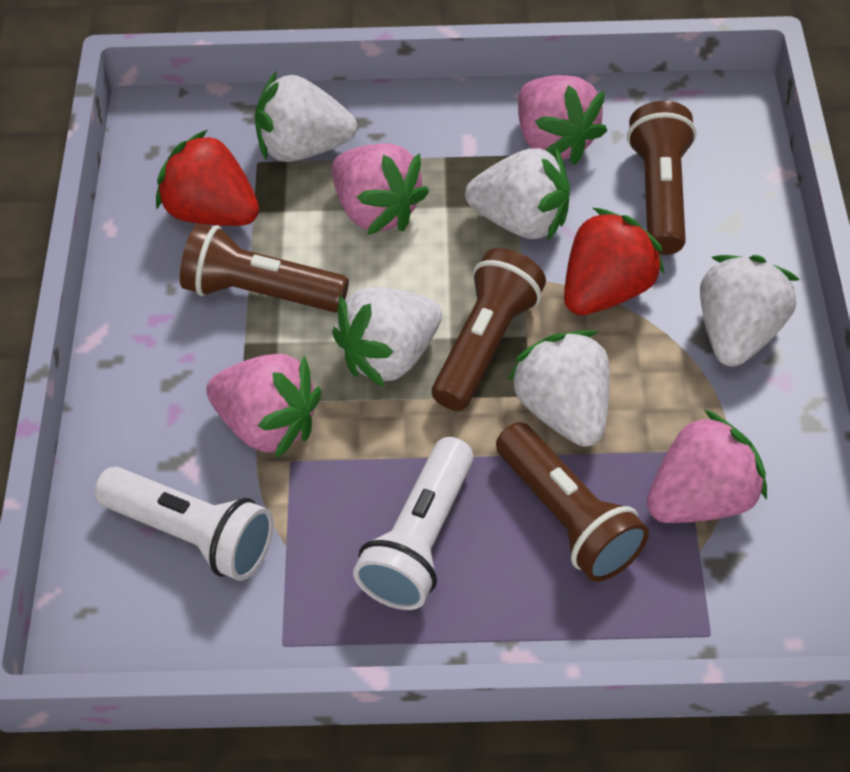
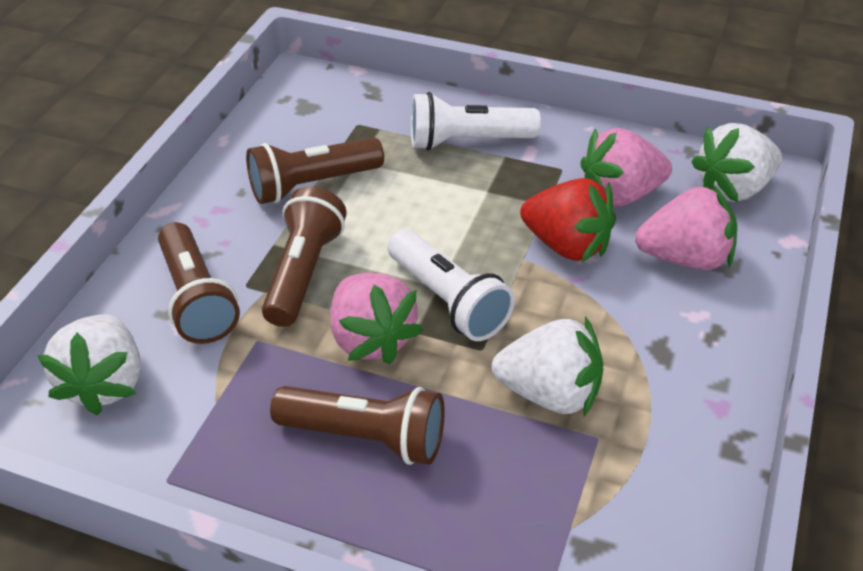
pink strawberry: 4 -> 3
red strawberry: 2 -> 1
white strawberry: 5 -> 3

